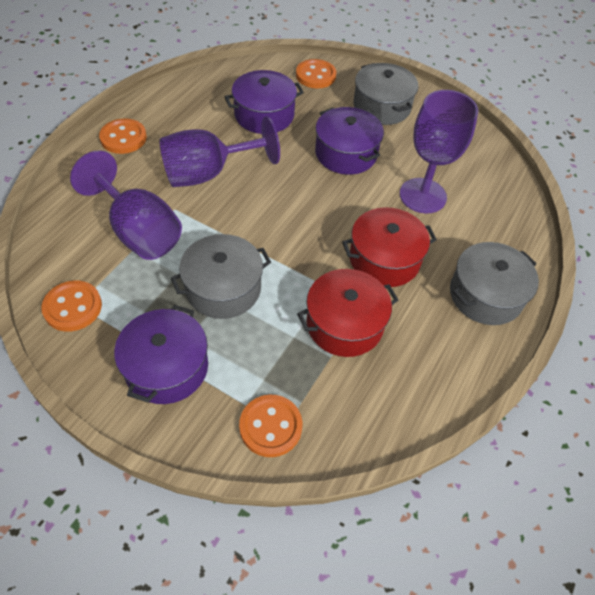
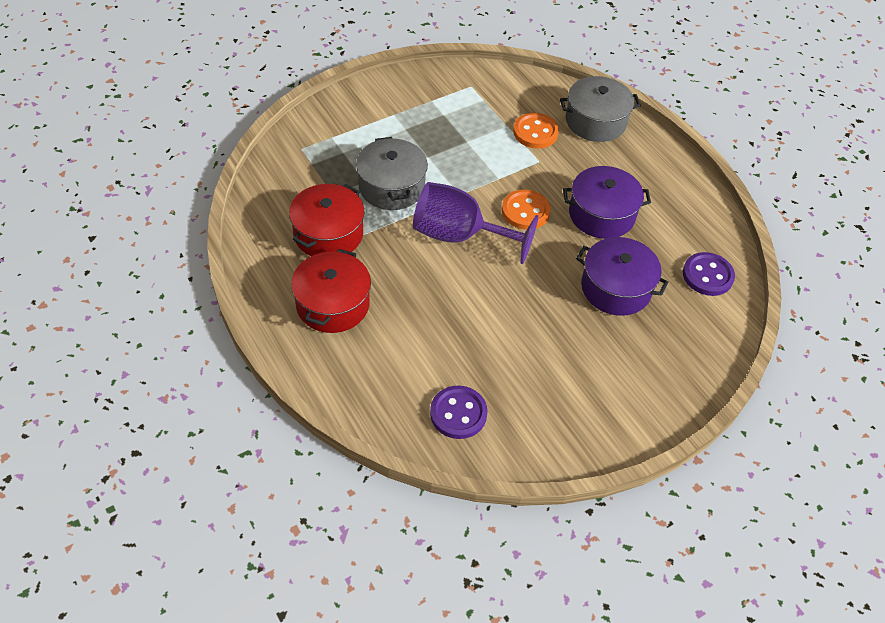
grey pot: 3 -> 2
orange button: 4 -> 2
purple button: 0 -> 2
purple goblet: 3 -> 1
purple pot: 3 -> 2

